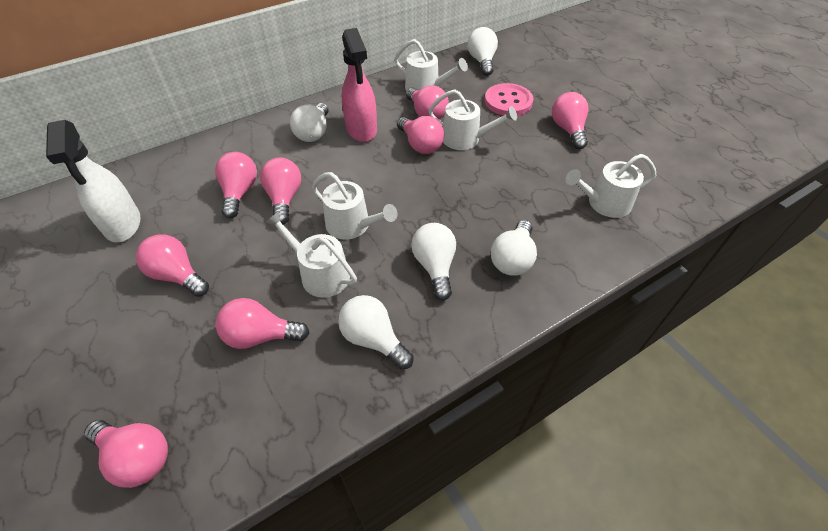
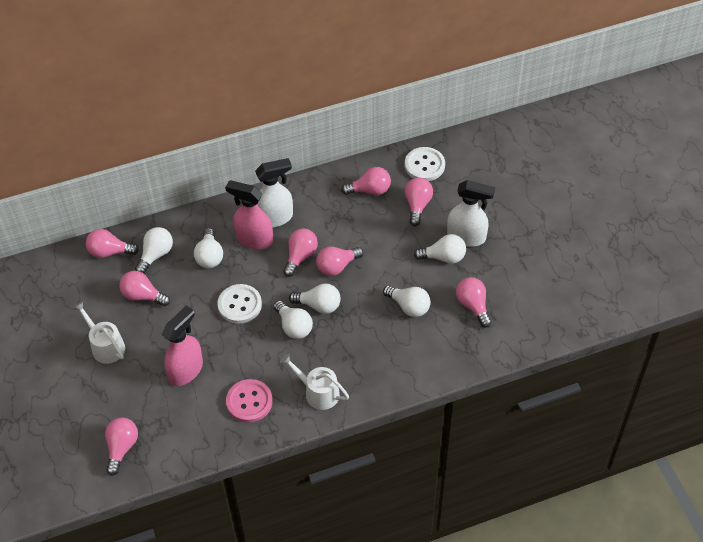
pink spray bottle: 1 -> 2
white button: 0 -> 2
white light bulb: 5 -> 6
white spray bottle: 1 -> 2
white watering can: 5 -> 2

